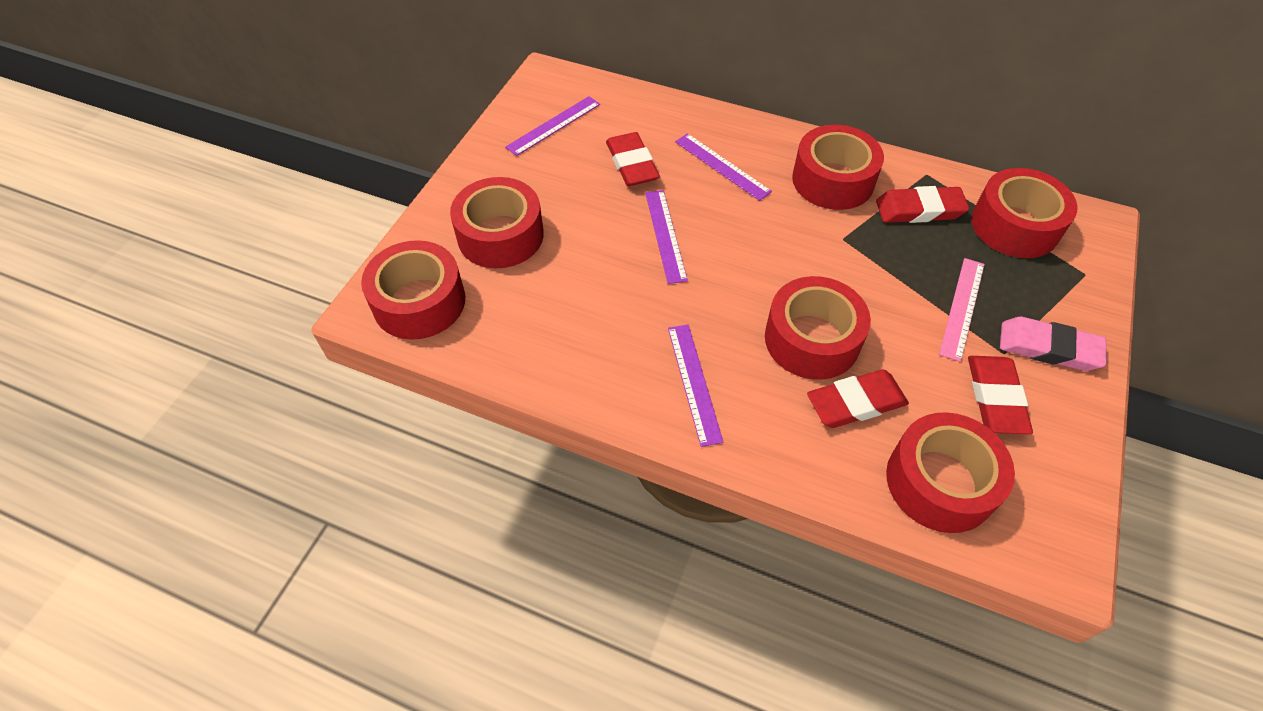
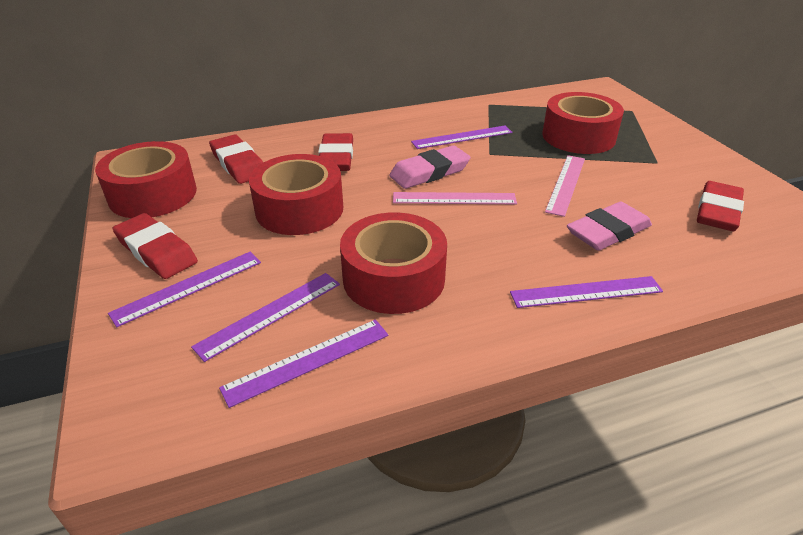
pink eraser: 1 -> 2
pink ruler: 1 -> 2
purple ruler: 4 -> 5
red tape: 6 -> 4

